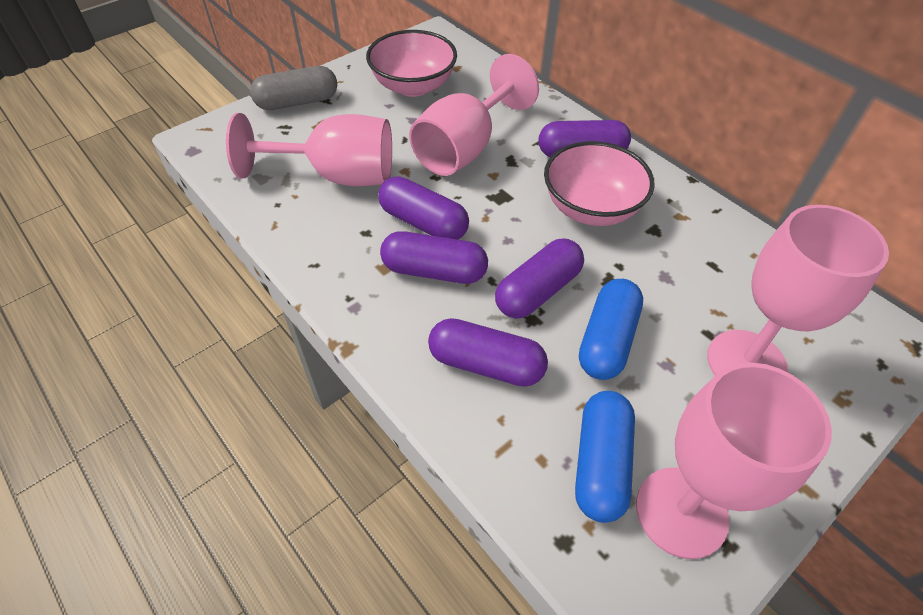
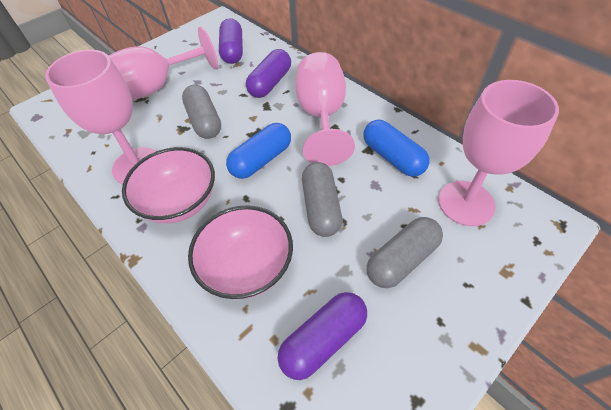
grey capsule: 1 -> 3
purple capsule: 5 -> 3

